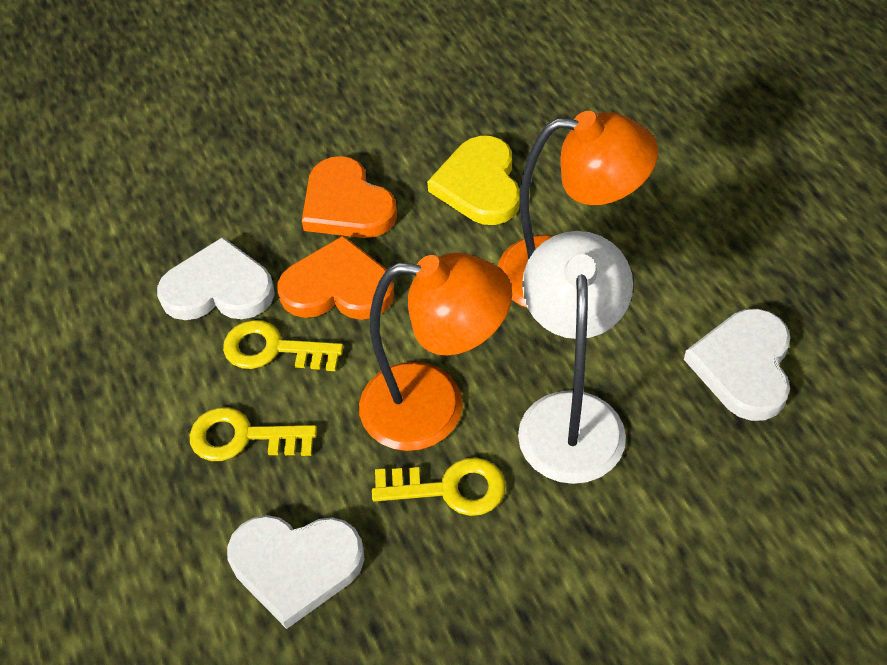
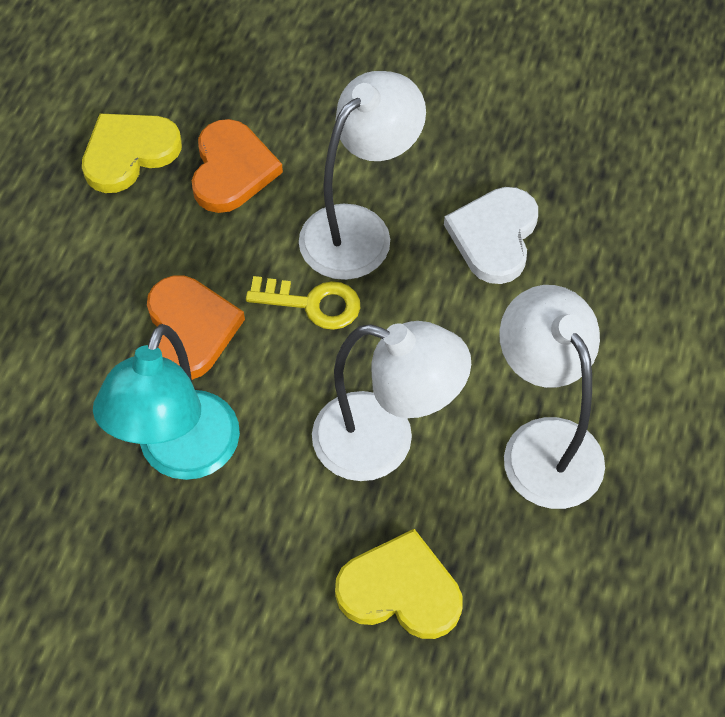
orange lamp: 2 -> 0
turquoise lamp: 0 -> 1
white heart: 3 -> 1
white lamp: 1 -> 3
yellow heart: 1 -> 2
yellow key: 3 -> 1

